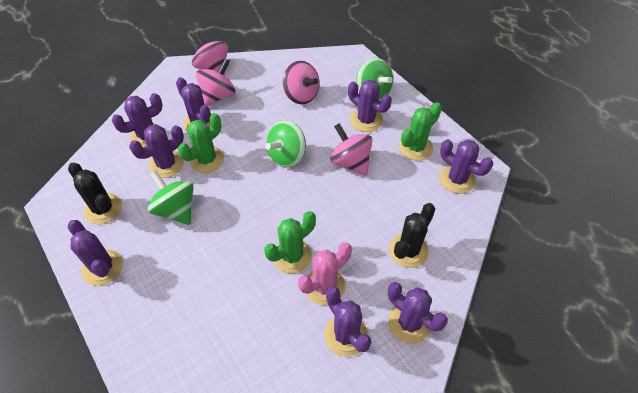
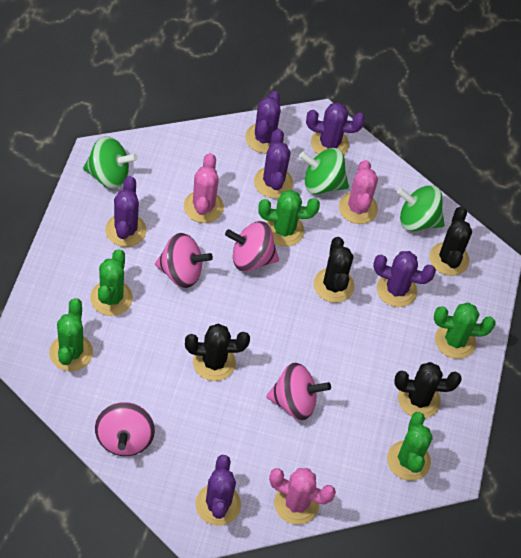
black cactus: 2 -> 4
green cactus: 3 -> 5
pink cactus: 1 -> 3
purple cactus: 8 -> 6

